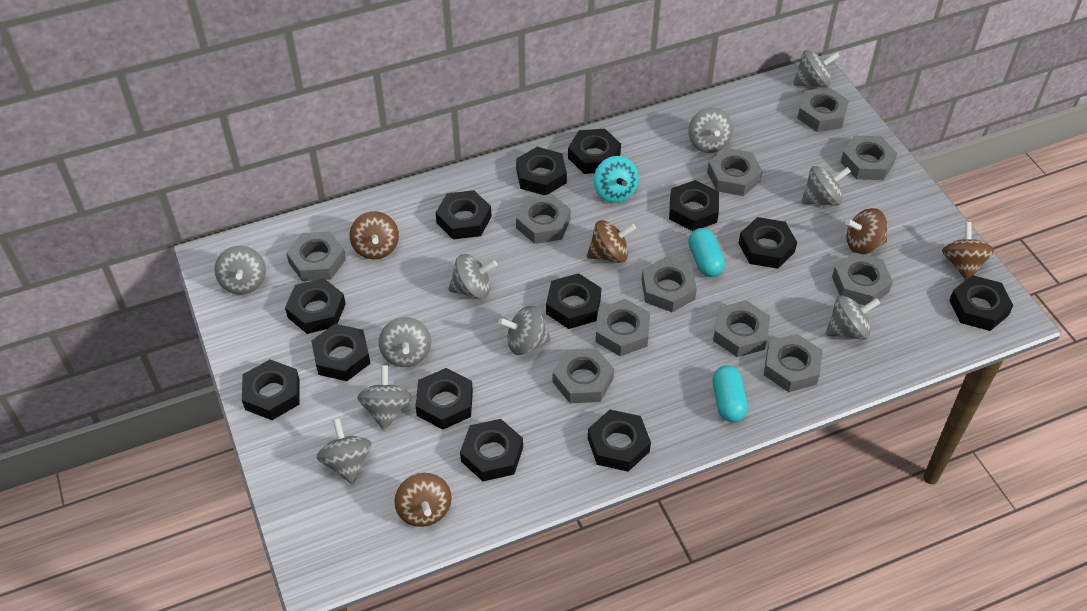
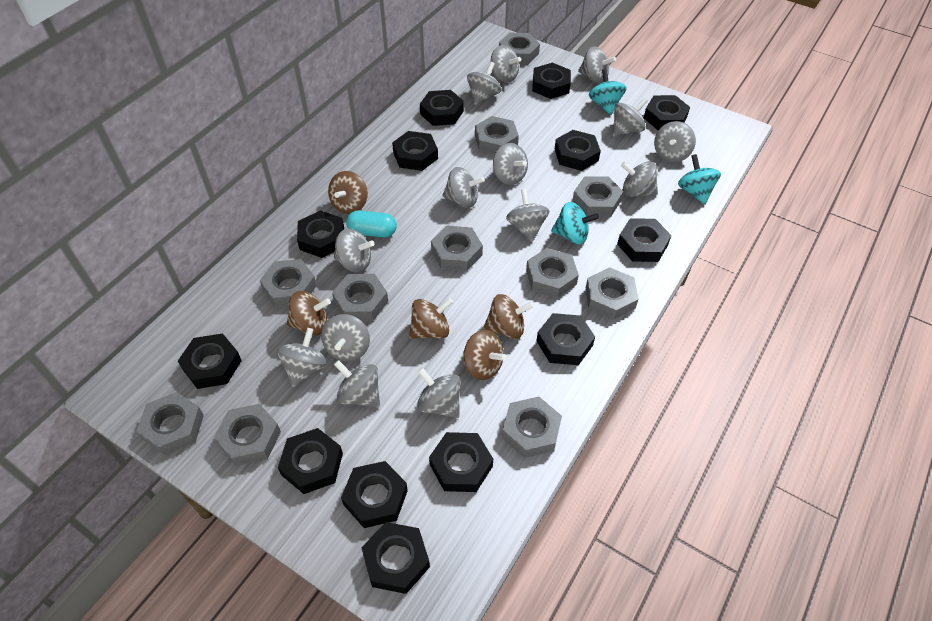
grey spinning top: 10 -> 14
turquoise capsule: 2 -> 1
turquoise spinning top: 1 -> 3

